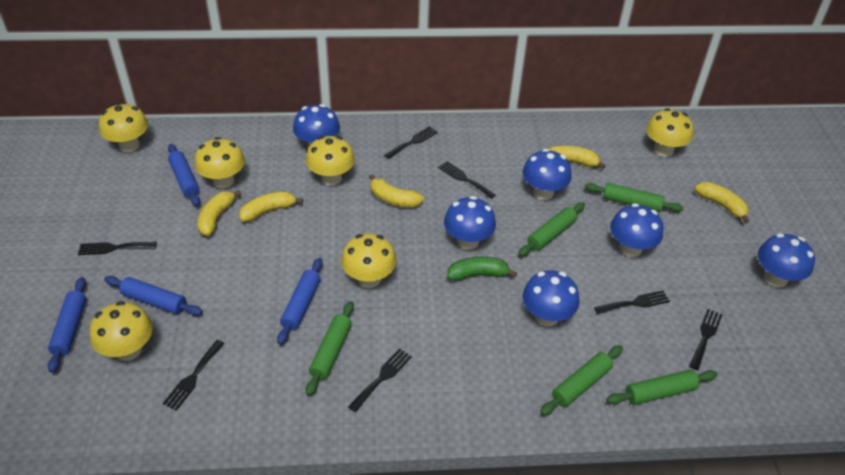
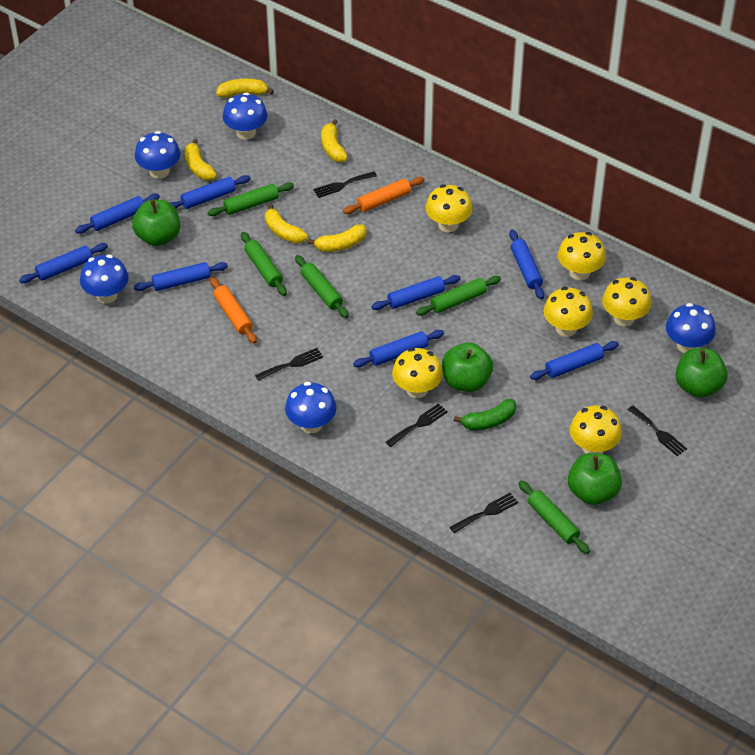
black fork: 7 -> 5
blue mushroom: 6 -> 5
blue rolling pin: 4 -> 8
green apple: 0 -> 4
orange rolling pin: 0 -> 2

